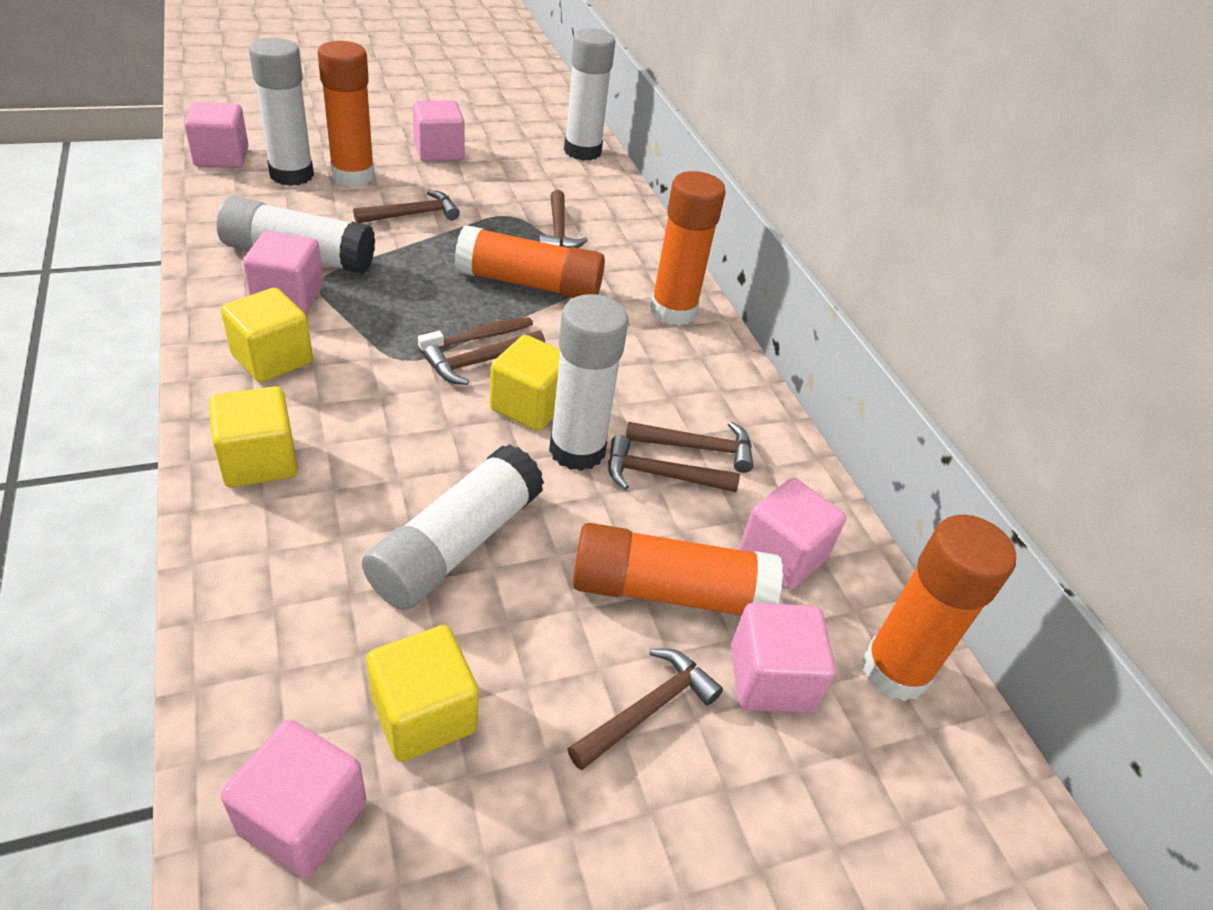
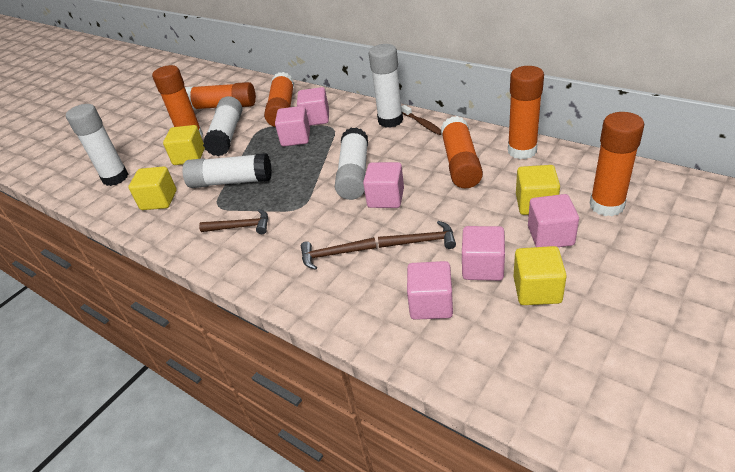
brown hammer: 6 -> 3
orange glue stick: 5 -> 6

